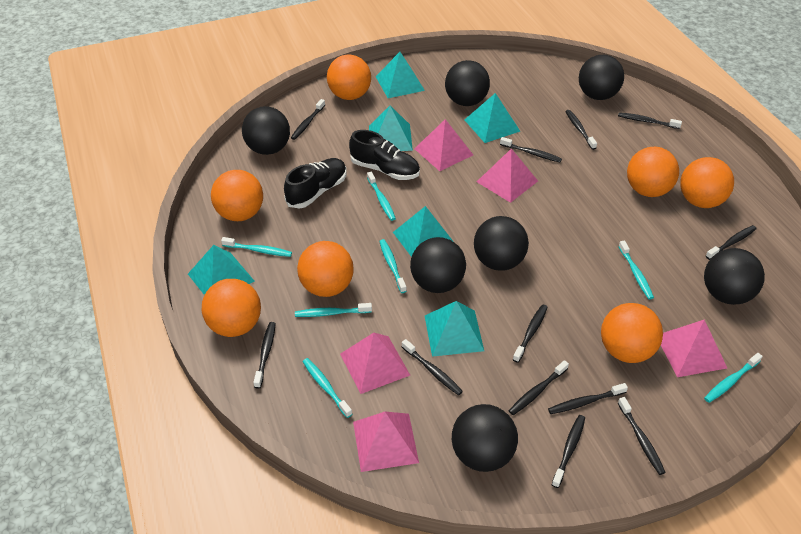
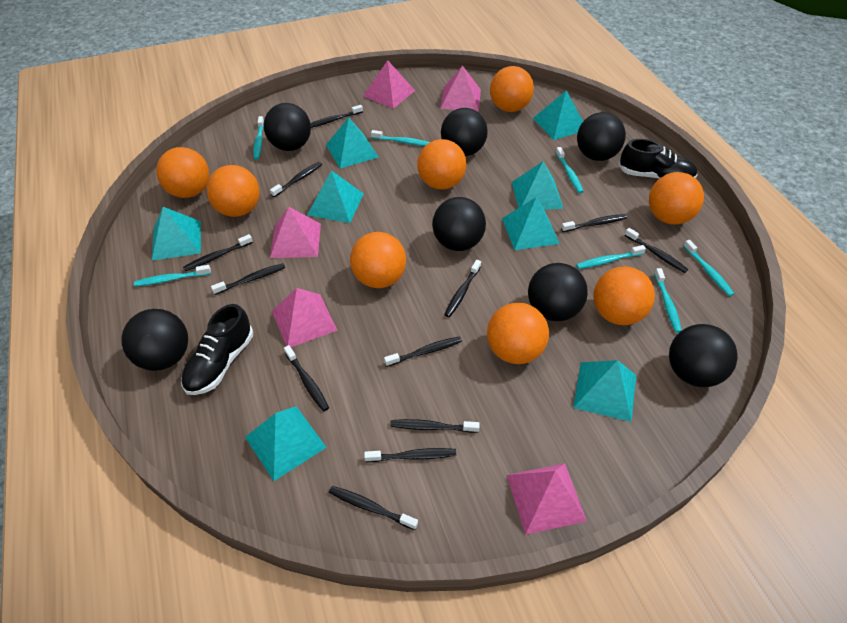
orange ball: 7 -> 8
turquoise pyramid: 6 -> 8

